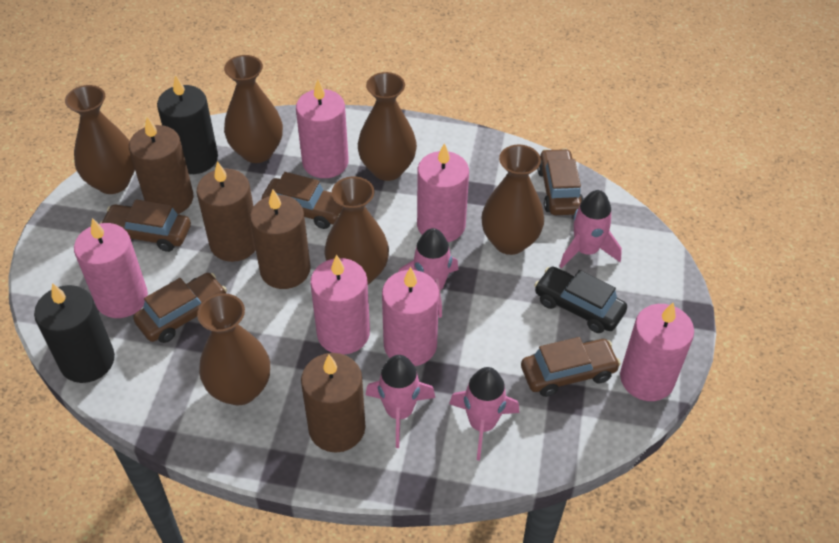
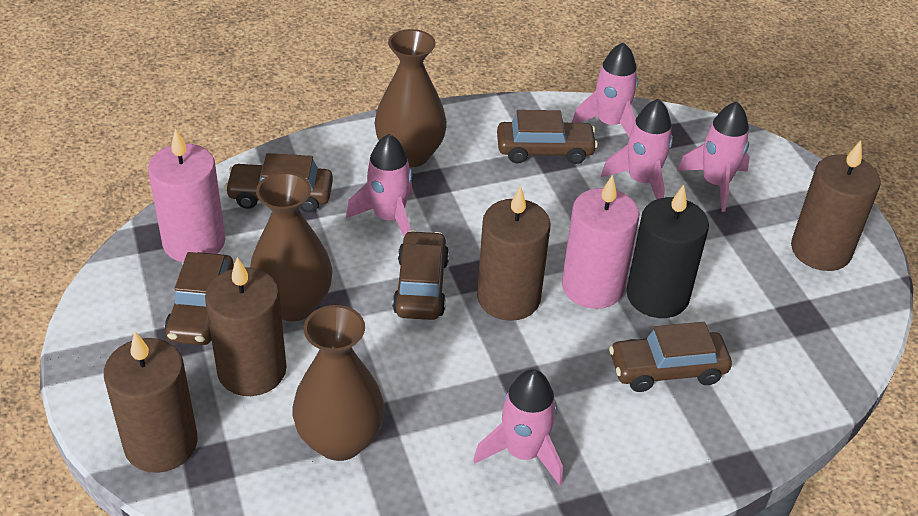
black candle: 2 -> 1
black car: 1 -> 0
brown vase: 6 -> 3
pink candle: 6 -> 2
pink rocket: 4 -> 5

